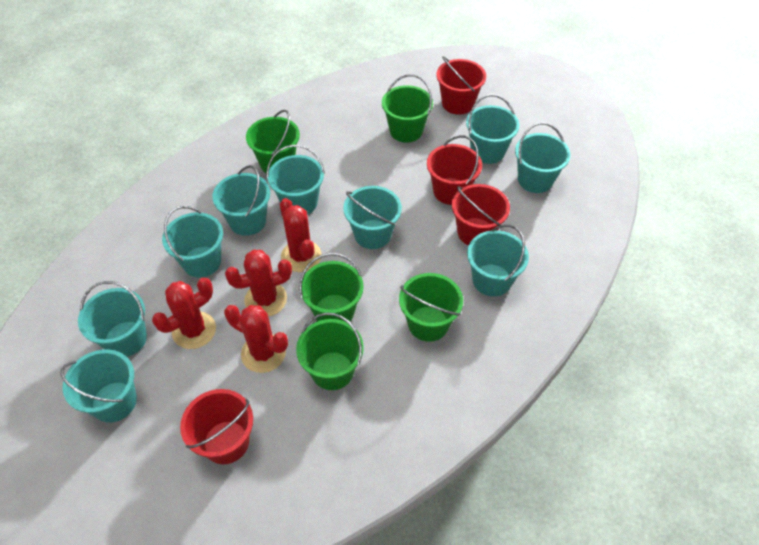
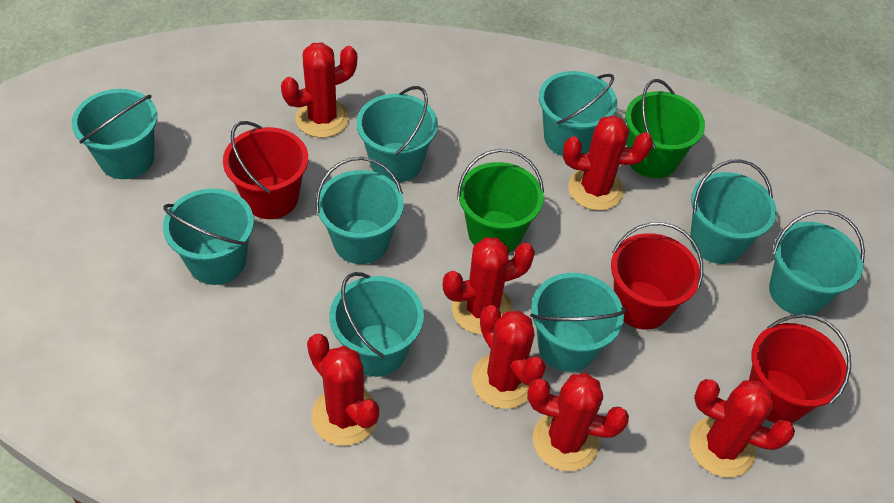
green bucket: 5 -> 2
red bucket: 4 -> 3
red cactus: 4 -> 7

